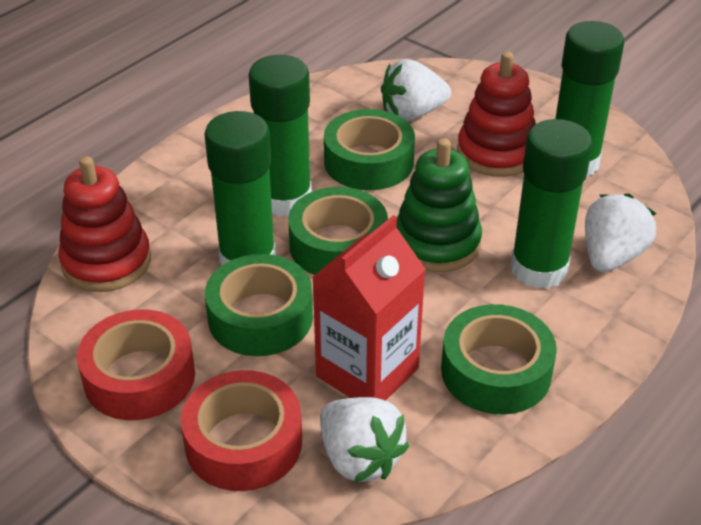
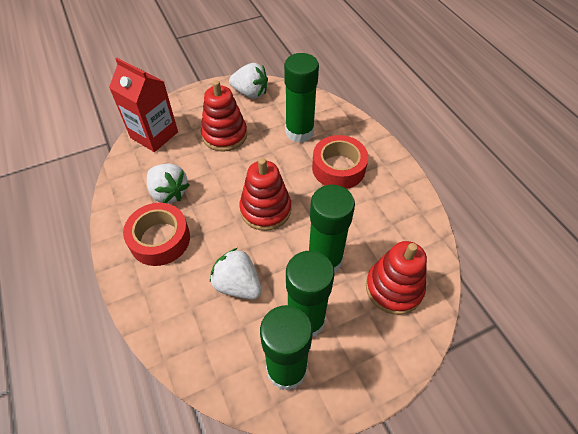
green stacking toy: 1 -> 0
green tape: 4 -> 0
red stacking toy: 2 -> 3

